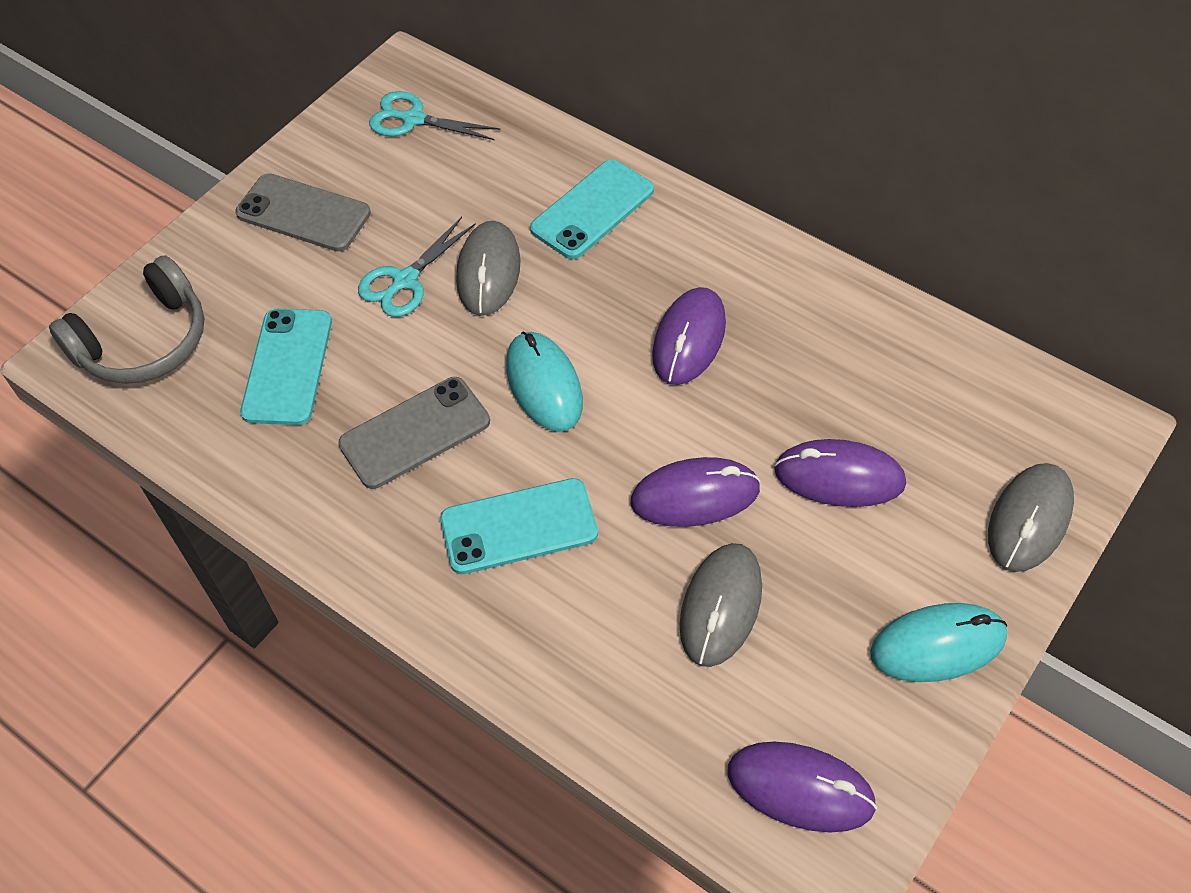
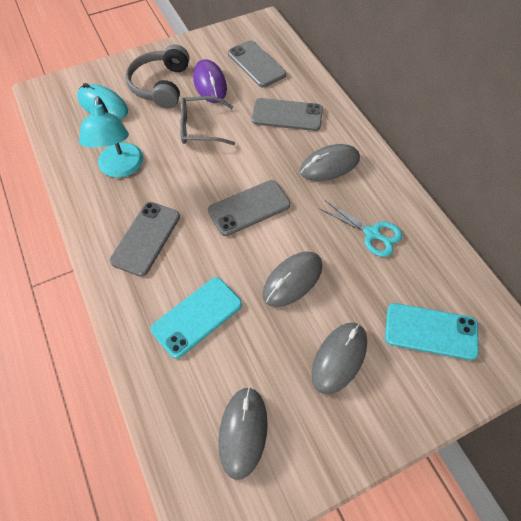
grey glasses: 0 -> 1
grey mouse: 3 -> 4
grey phone: 2 -> 4
purple mouse: 4 -> 1
turquoise lamp: 0 -> 1
turquoise mouse: 2 -> 1
turquoise phone: 3 -> 2
turquoise scissors: 2 -> 1

